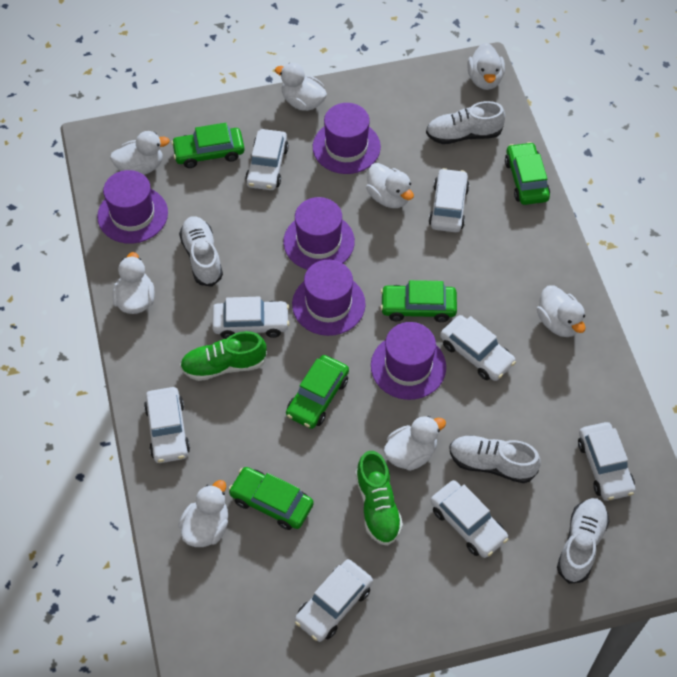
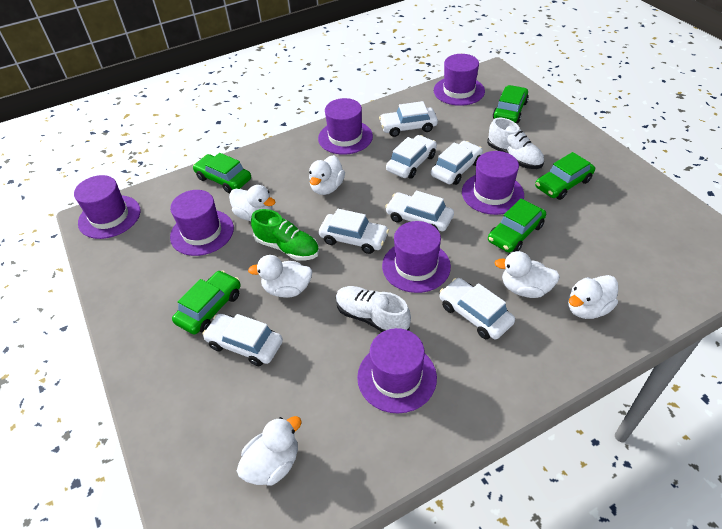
green shoe: 2 -> 1
purple hat: 5 -> 7
white car: 8 -> 7
white duck: 8 -> 6
white shoe: 4 -> 2

